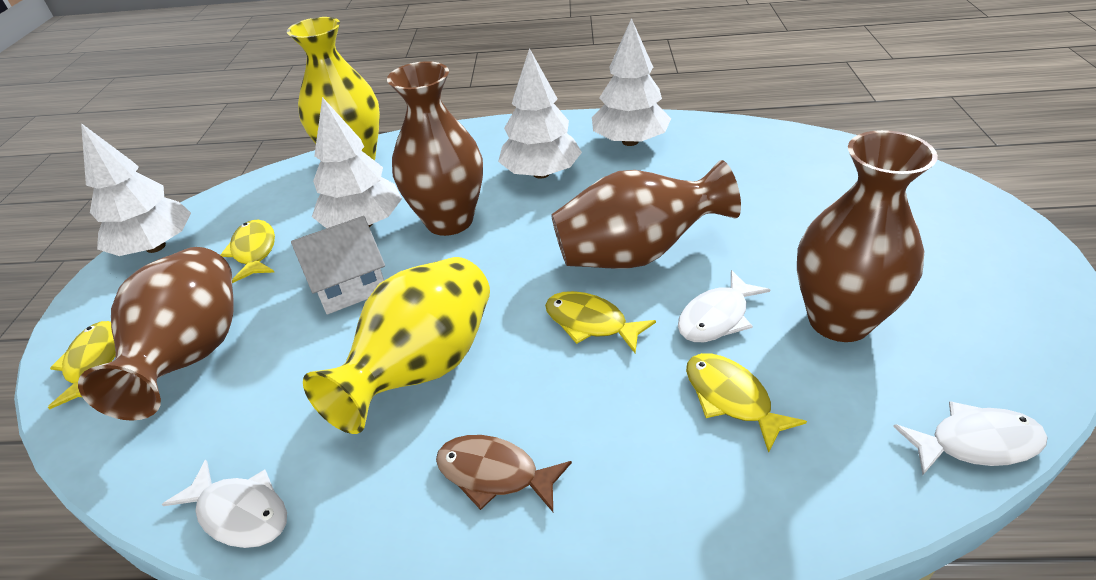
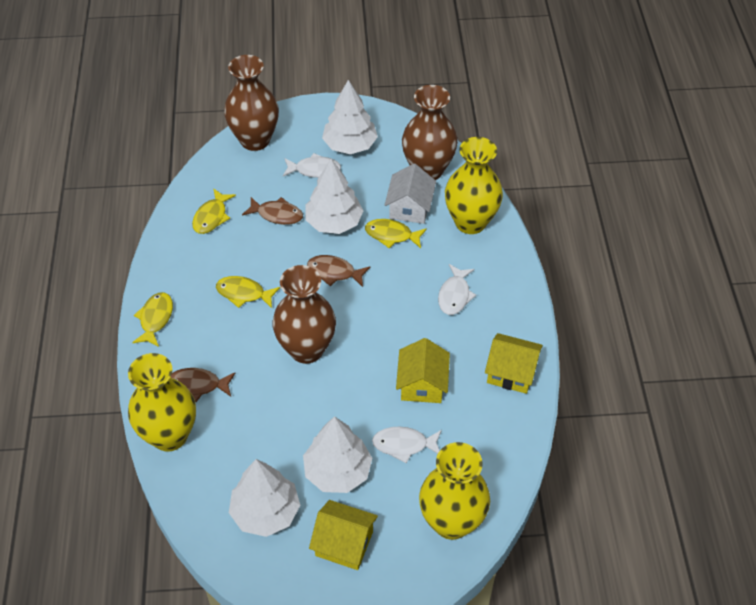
brown fish: 1 -> 3
brown vase: 4 -> 3
yellow house: 0 -> 3
yellow vase: 2 -> 3

